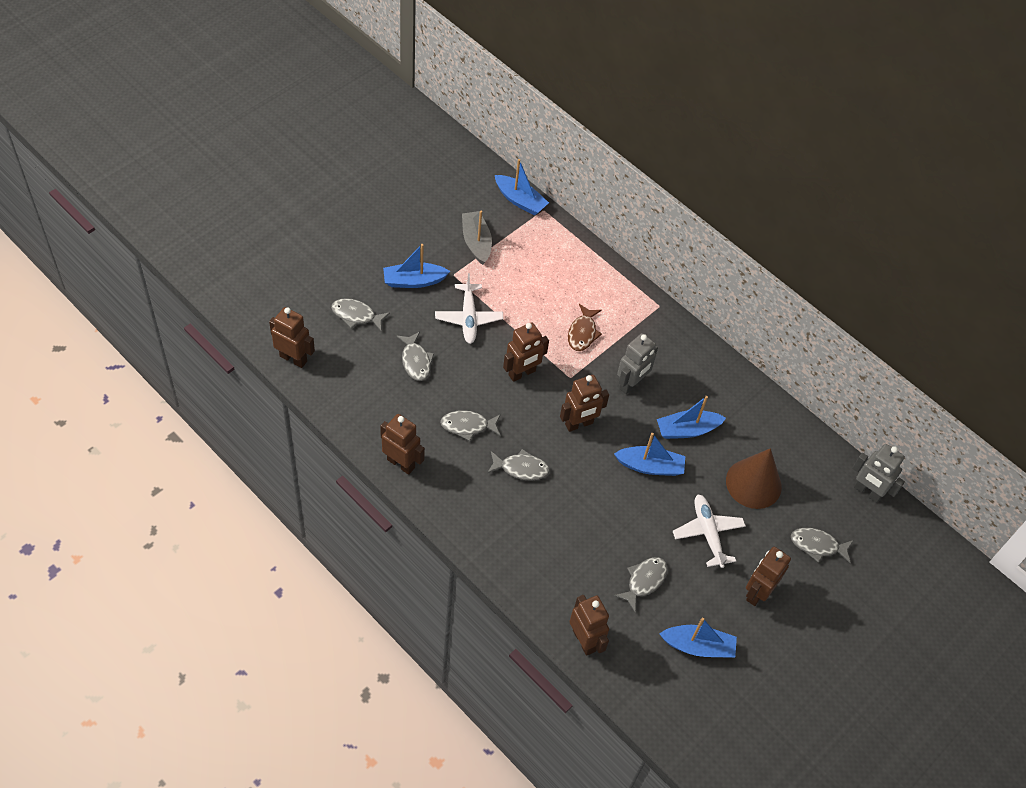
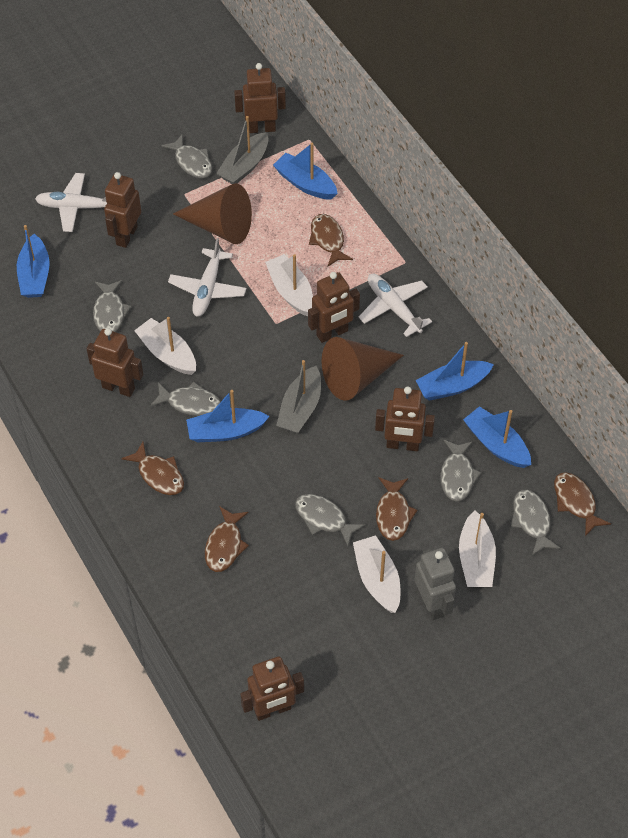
brown cone: 1 -> 2
brown fish: 1 -> 5
grey boat: 1 -> 2
grey robot: 2 -> 1
white boat: 0 -> 4
white plane: 2 -> 3

